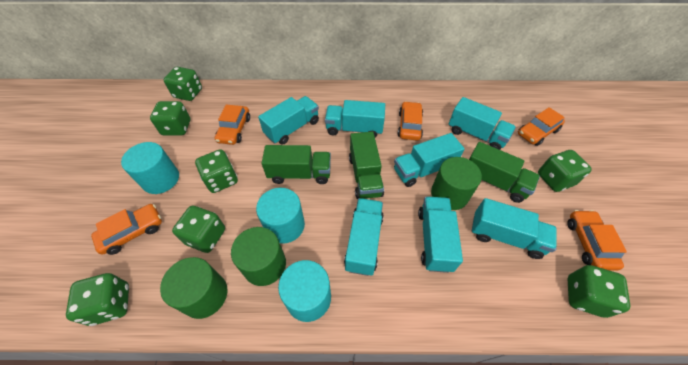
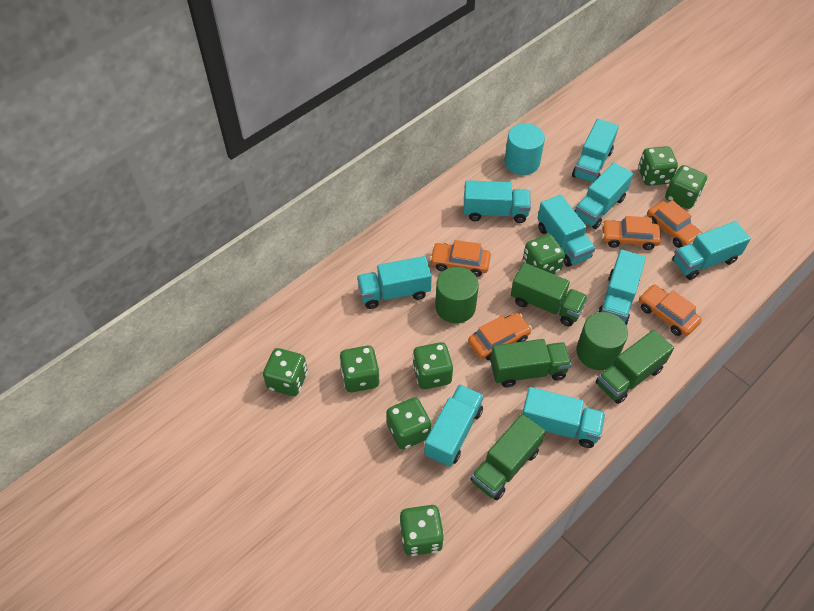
green cylinder: 3 -> 2
green dice: 7 -> 8
green truck: 3 -> 4
turquoise cylinder: 3 -> 1
turquoise truck: 7 -> 9

